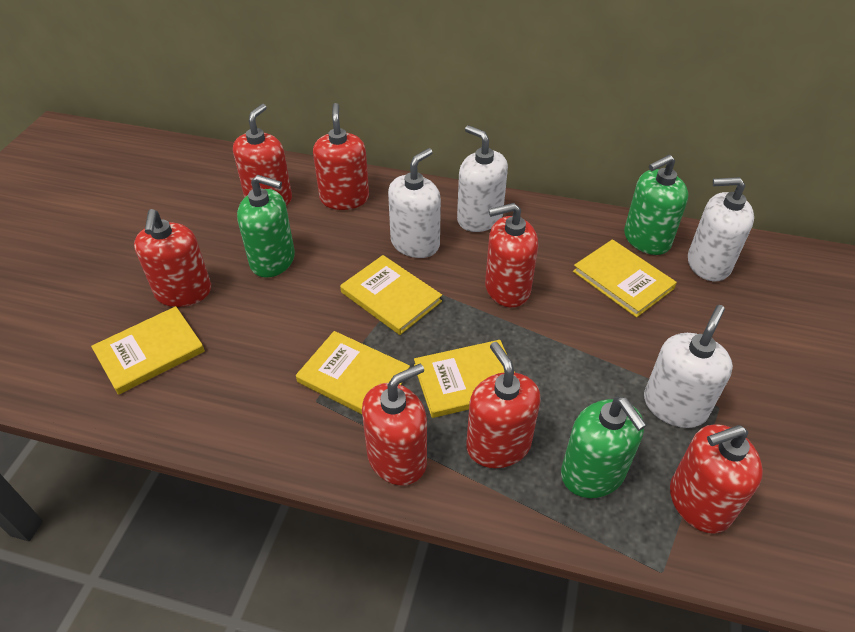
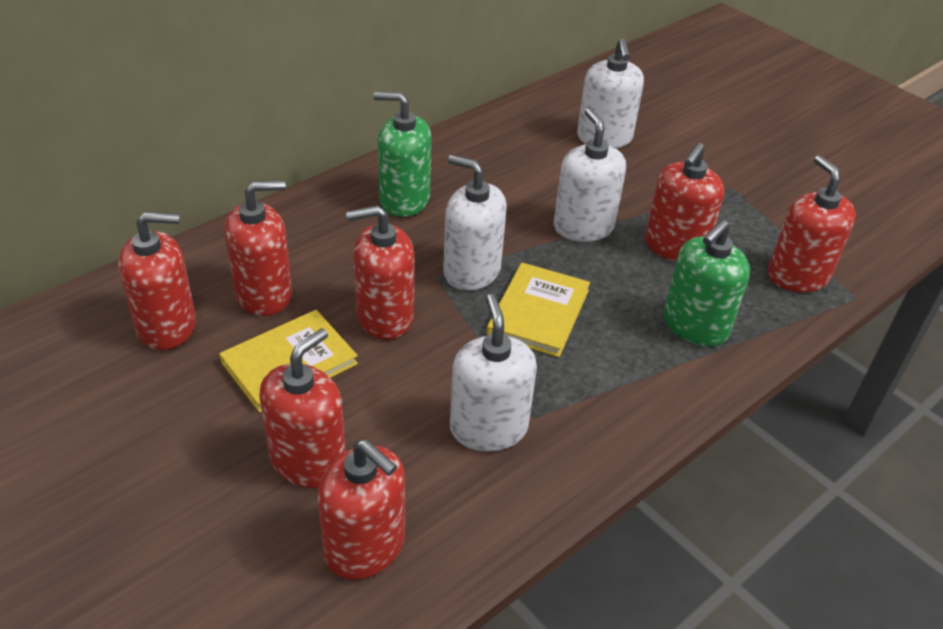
green soap dispenser: 3 -> 2
yellow book: 5 -> 2

